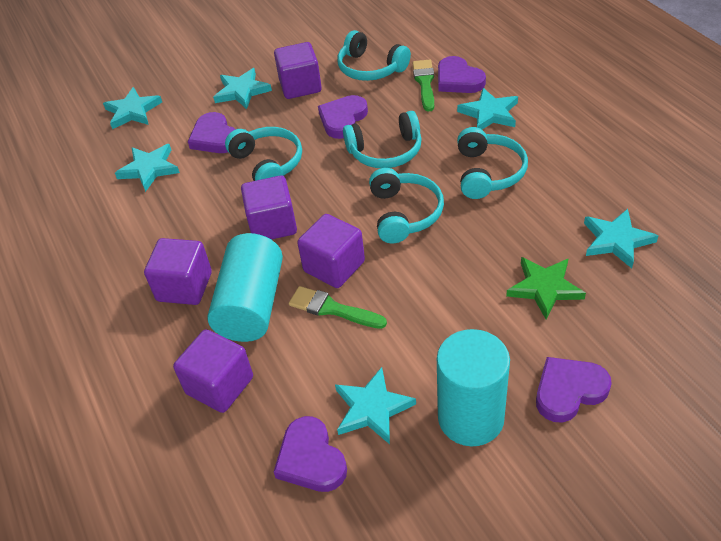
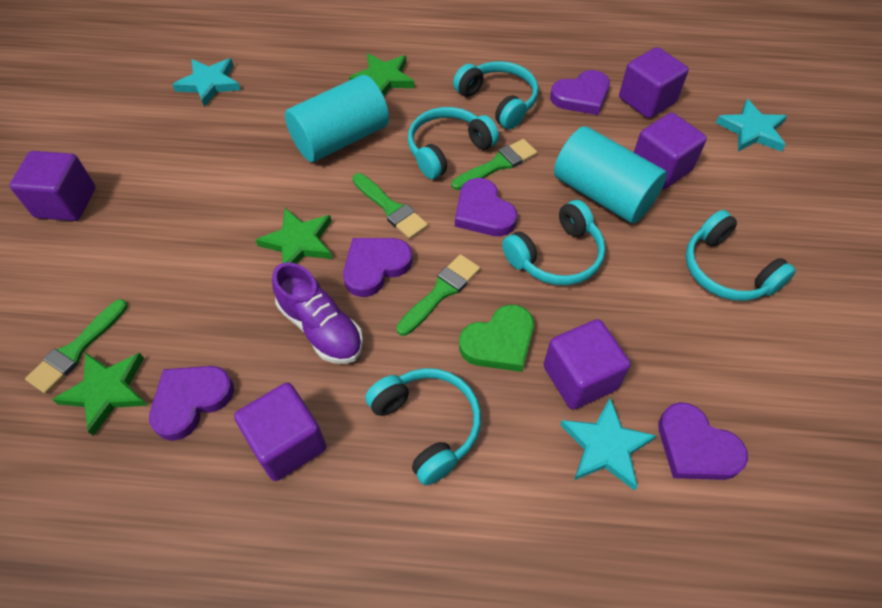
green brush: 2 -> 4
green heart: 0 -> 1
green star: 1 -> 3
purple shoe: 0 -> 1
turquoise star: 6 -> 3

